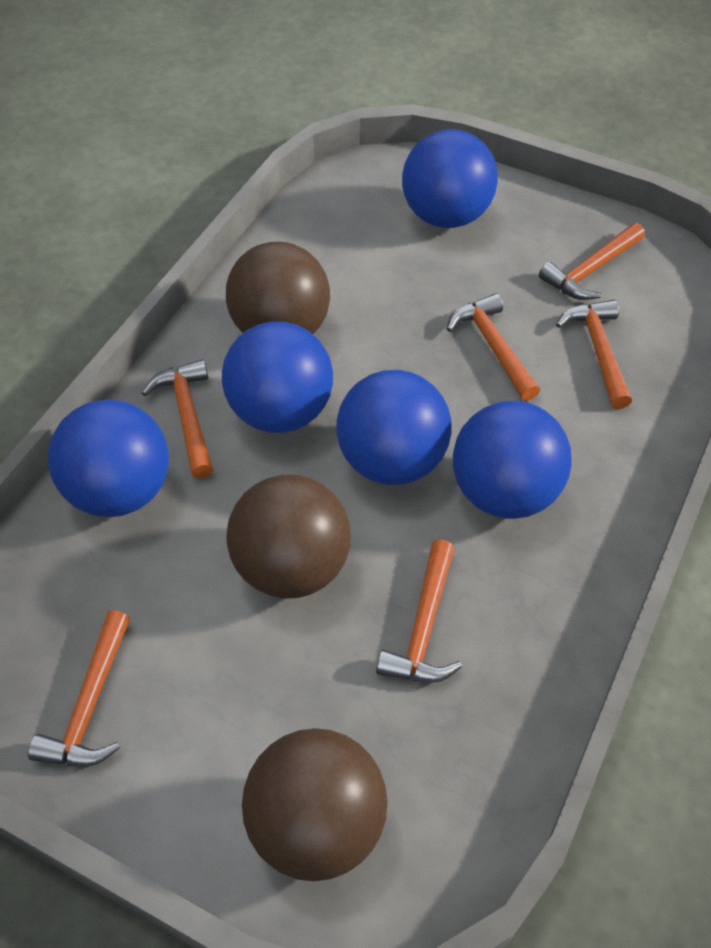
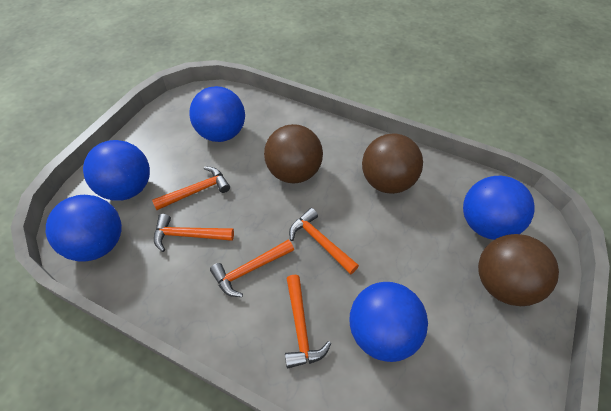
orange hammer: 6 -> 5

